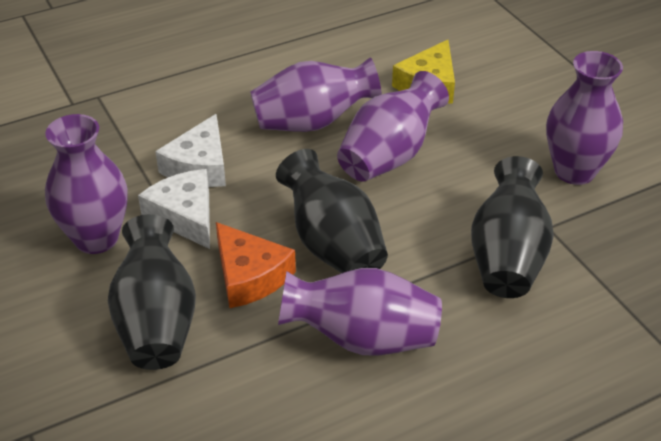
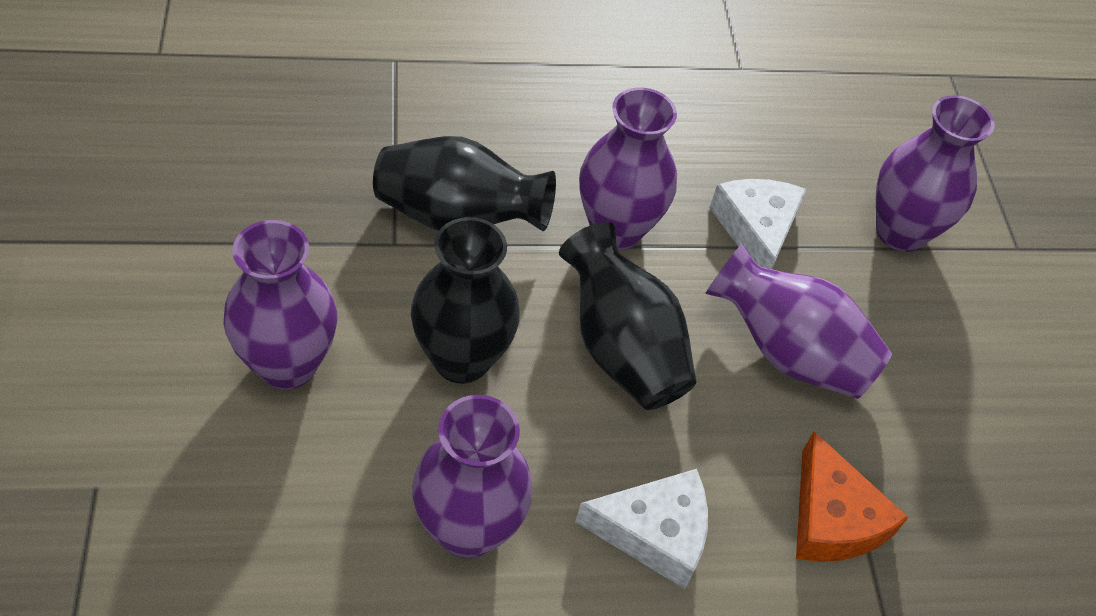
yellow cheese: 1 -> 0

